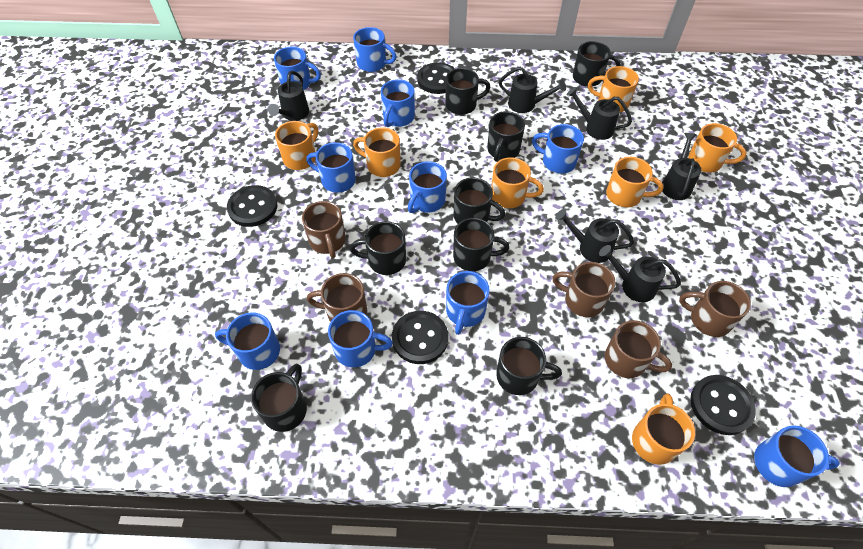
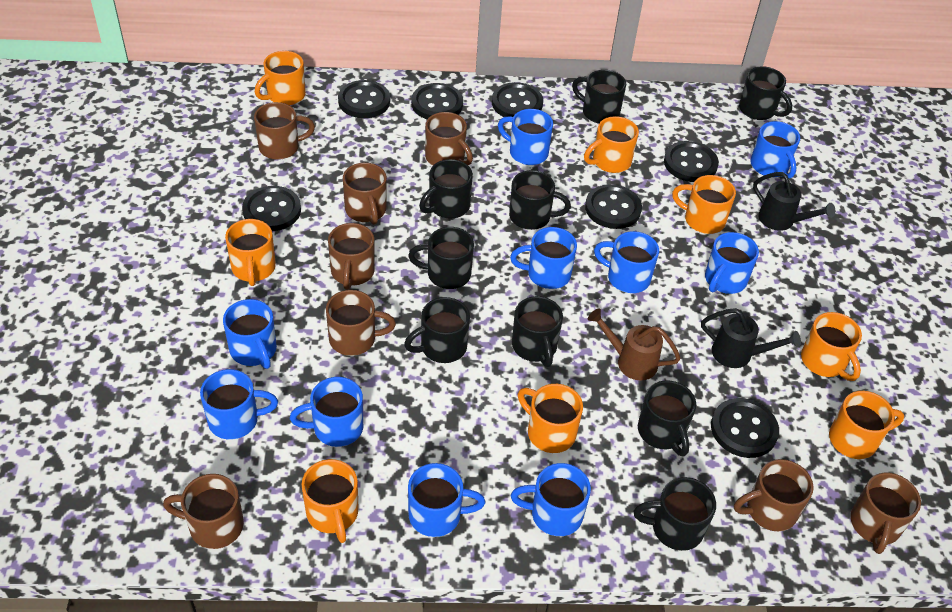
black button: 4 -> 7
black mug: 8 -> 9
black watering can: 6 -> 2
brown mug: 5 -> 8
brown watering can: 0 -> 1
orange mug: 7 -> 8

